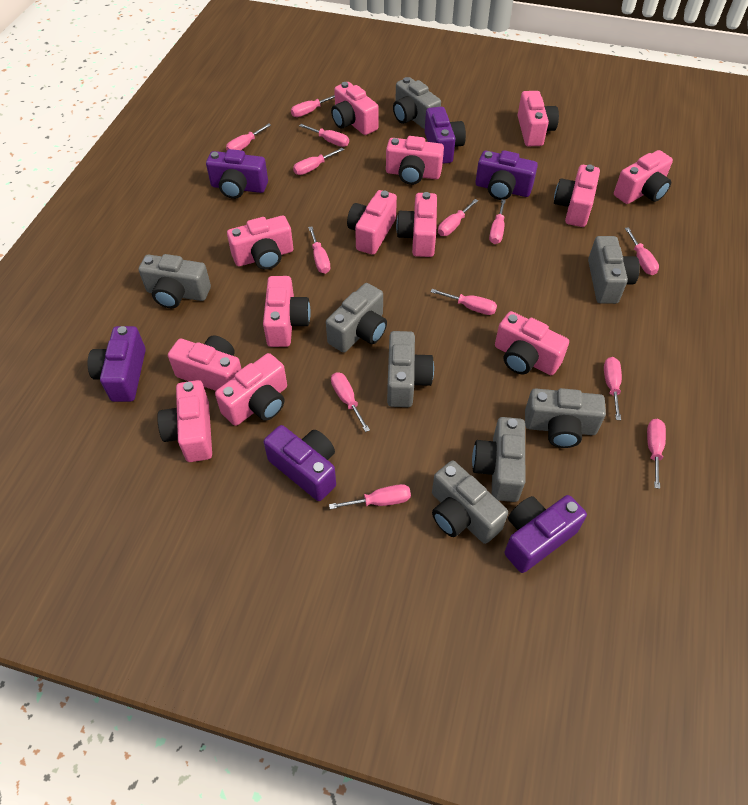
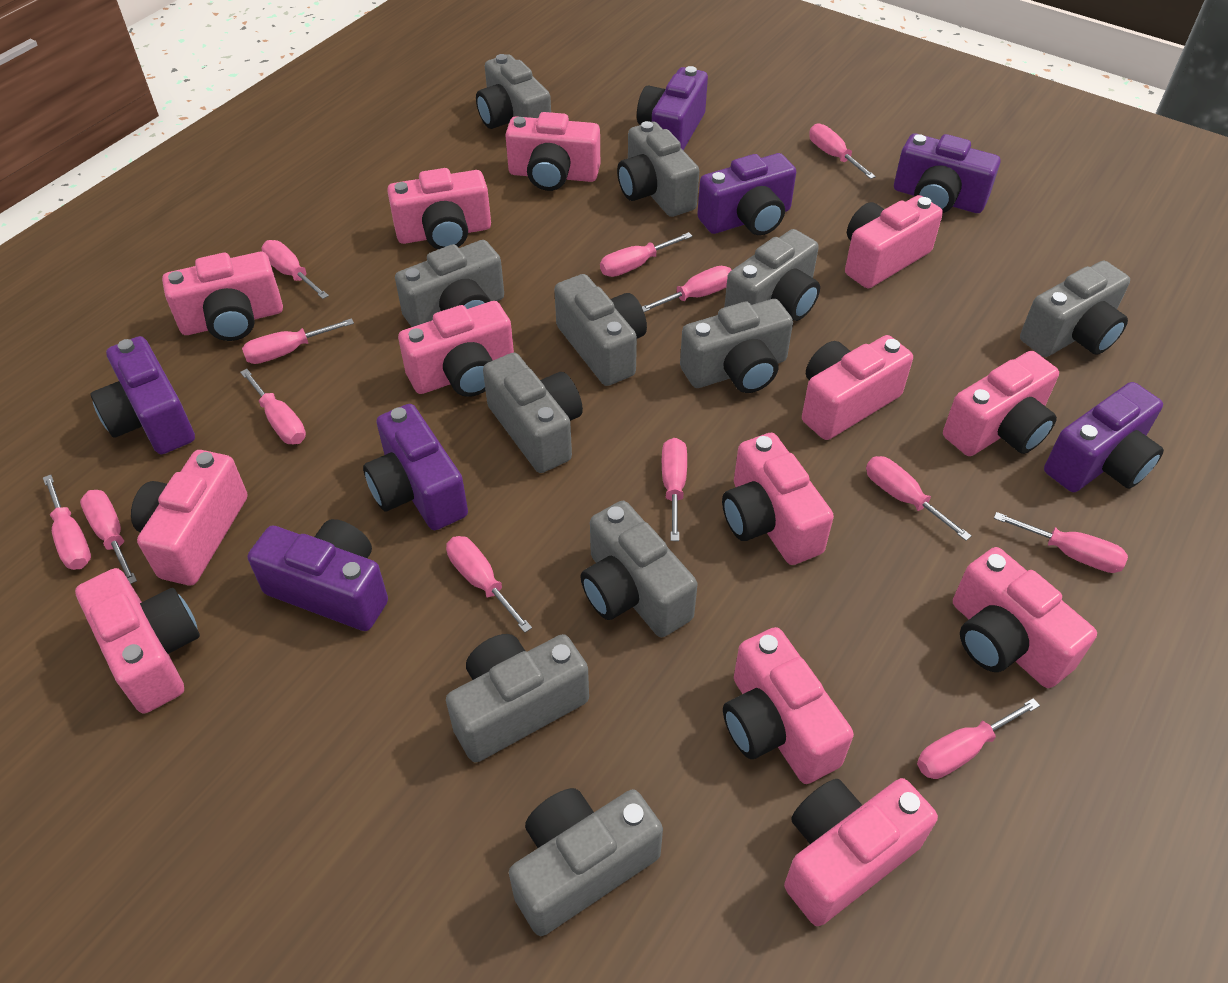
grey camera: 8 -> 11
purple camera: 6 -> 7

